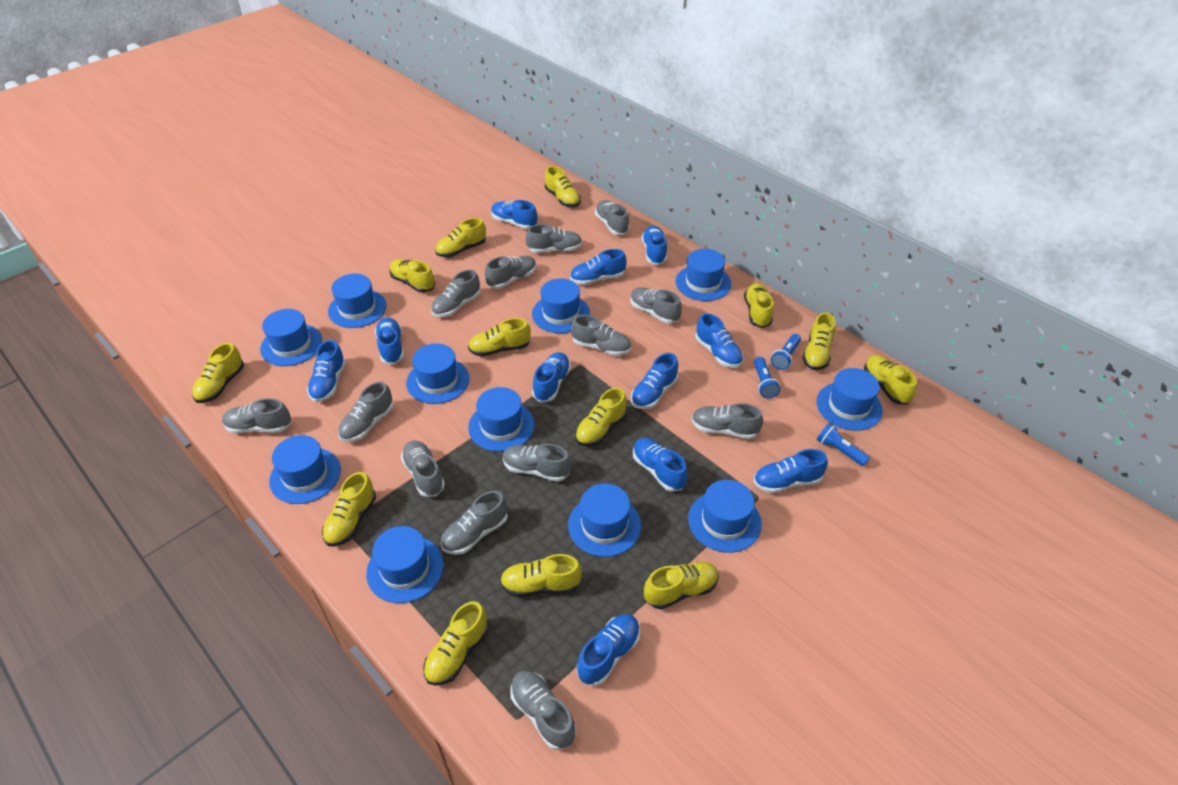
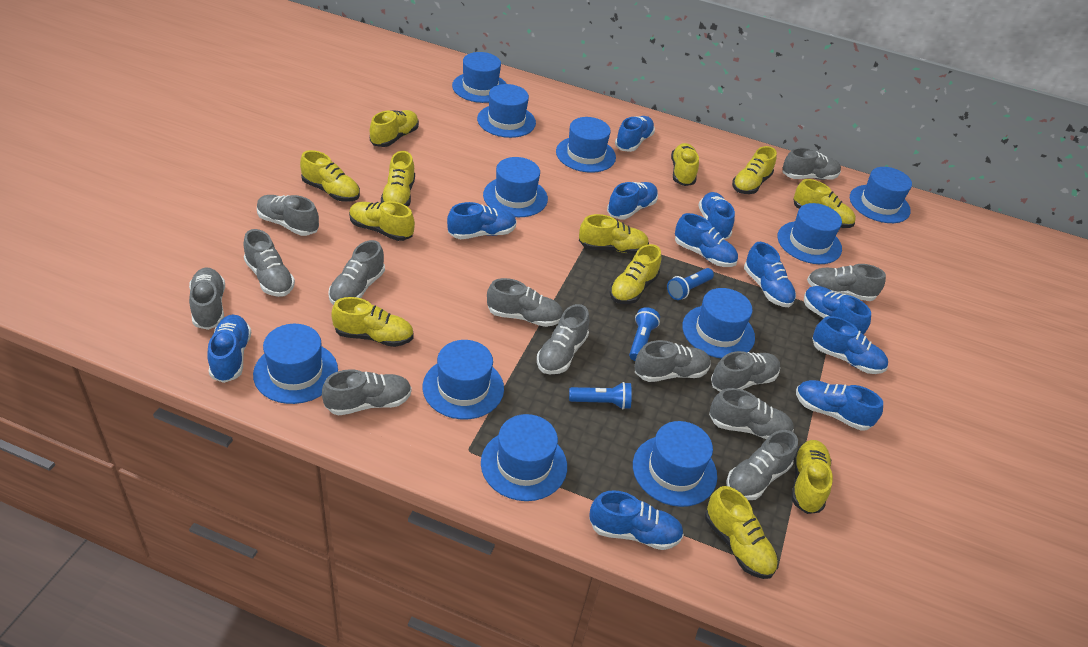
yellow shoe: 13 -> 12

